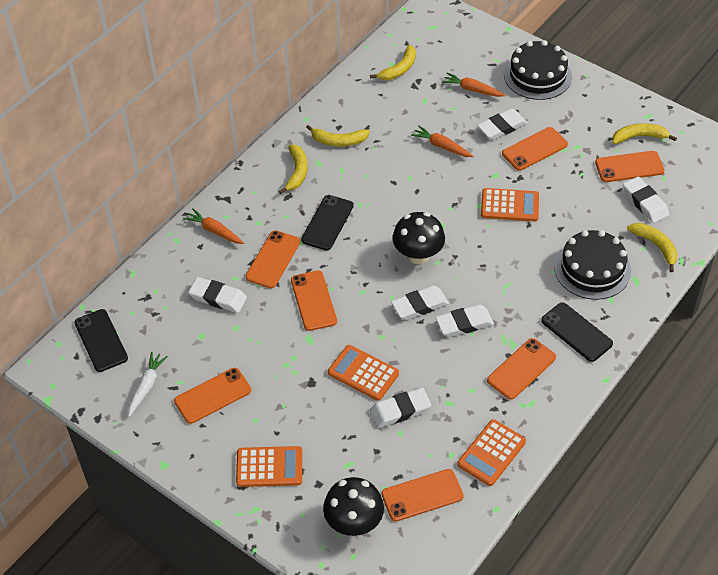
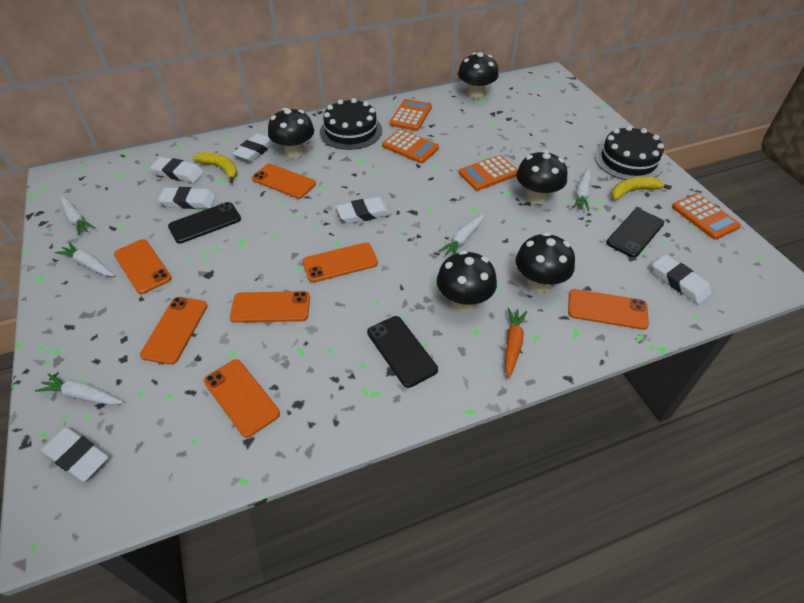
black mushroom: 2 -> 5
orange carrot: 3 -> 1
white carrot: 1 -> 5
yellow banana: 5 -> 2

